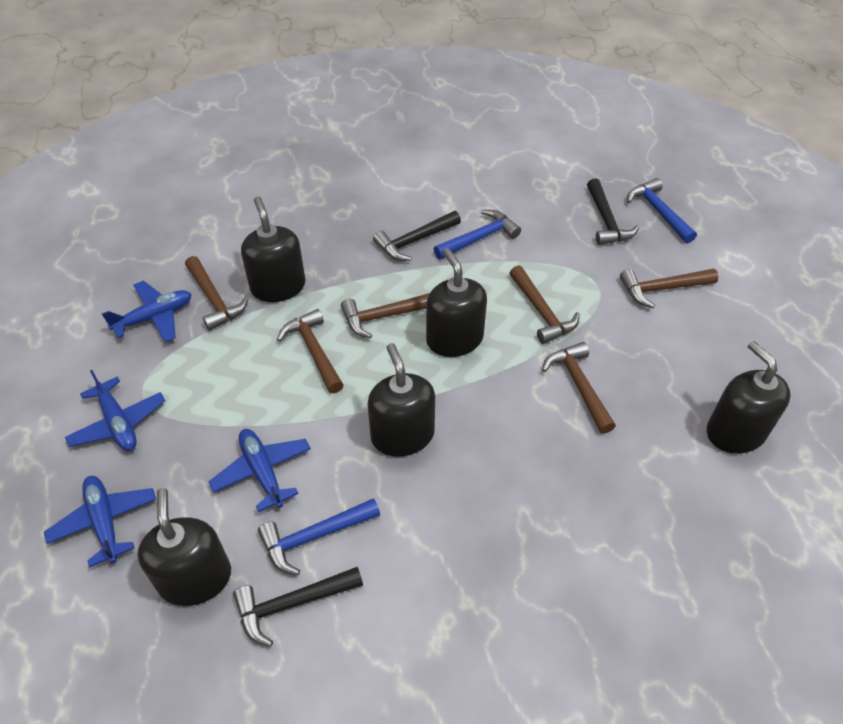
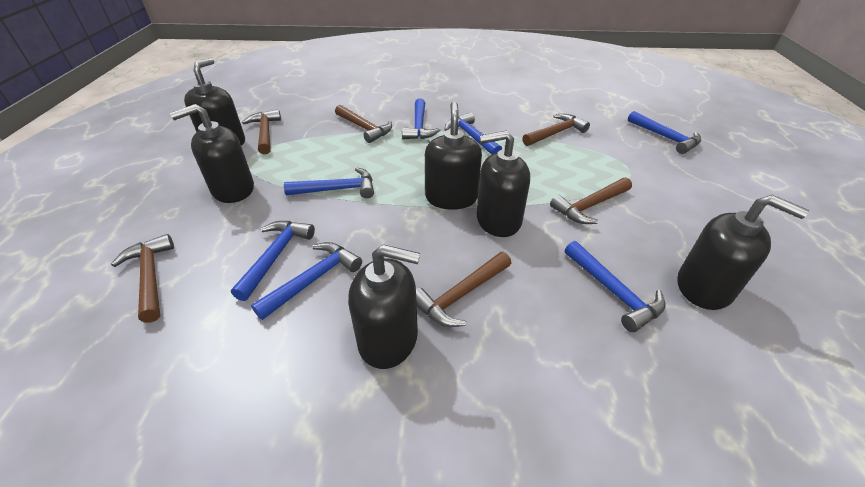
black hammer: 3 -> 0
black soap dispenser: 5 -> 6
blue hammer: 3 -> 7
blue plane: 4 -> 0

